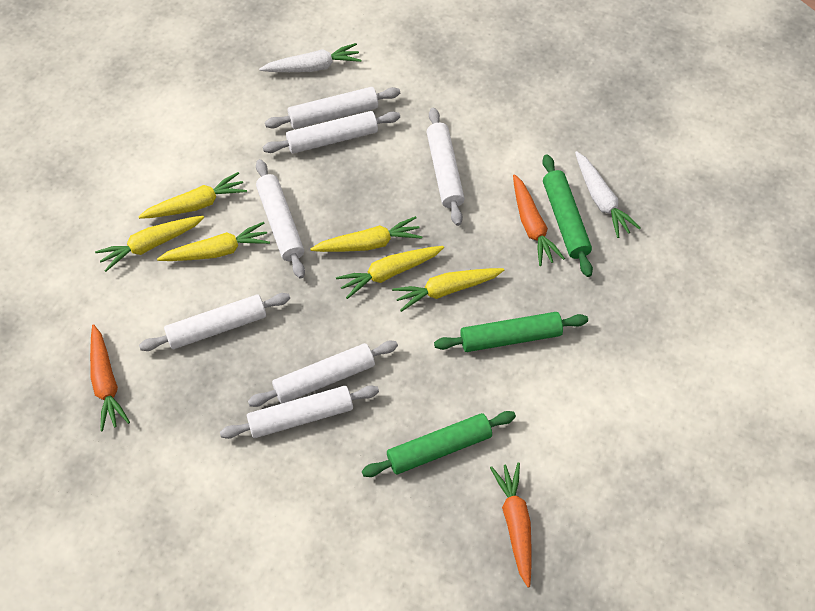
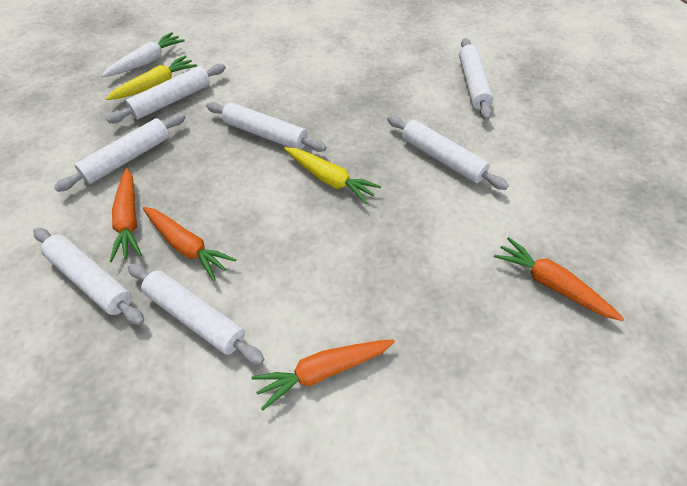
green rolling pin: 3 -> 0
orange carrot: 3 -> 4
white carrot: 2 -> 1
yellow carrot: 6 -> 2

